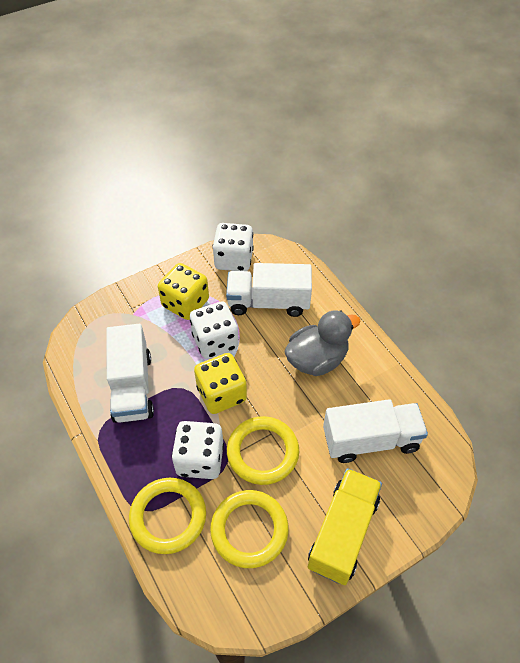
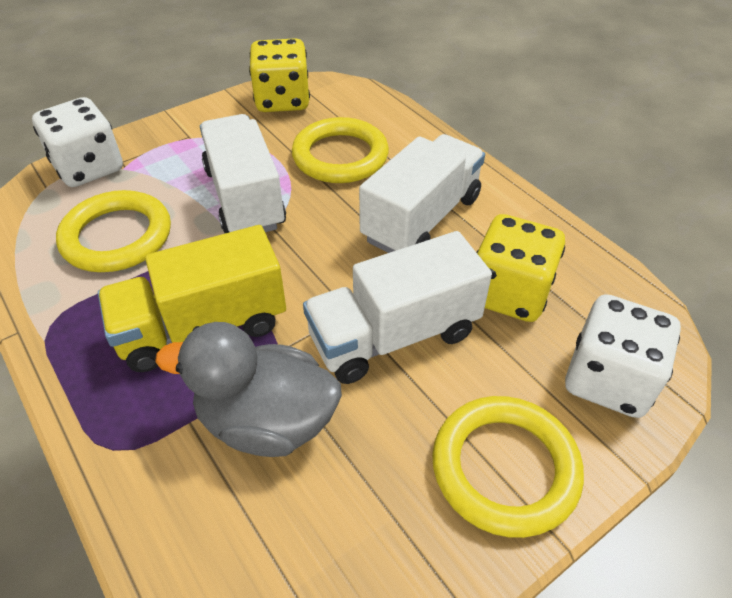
white dice: 3 -> 2

